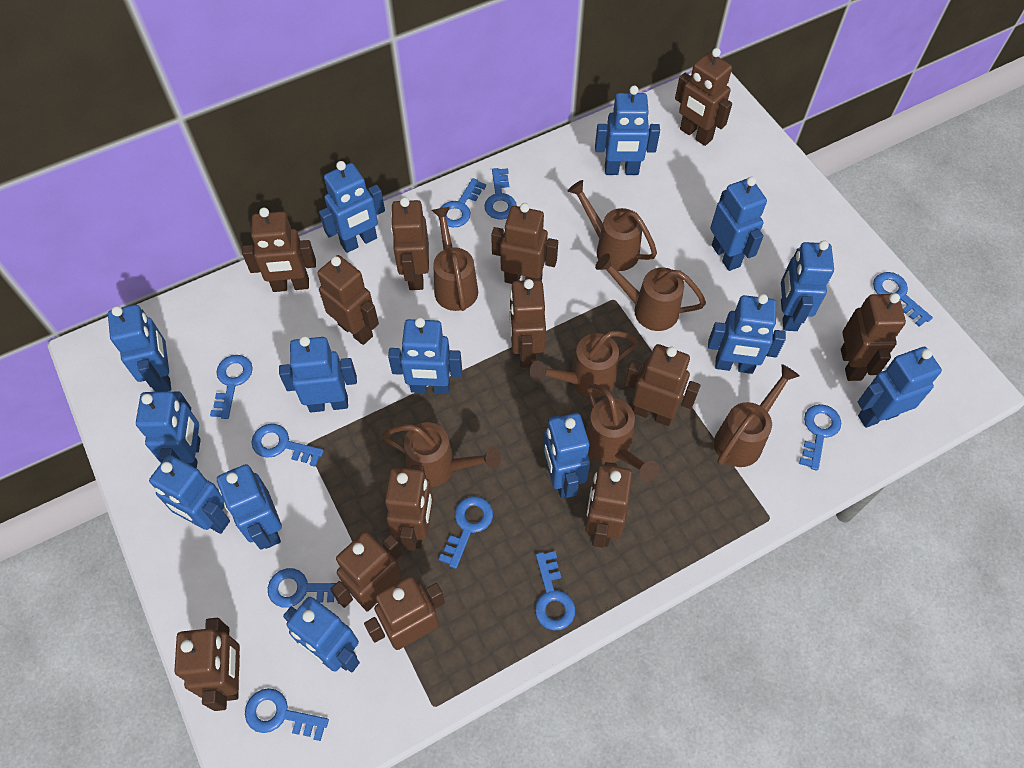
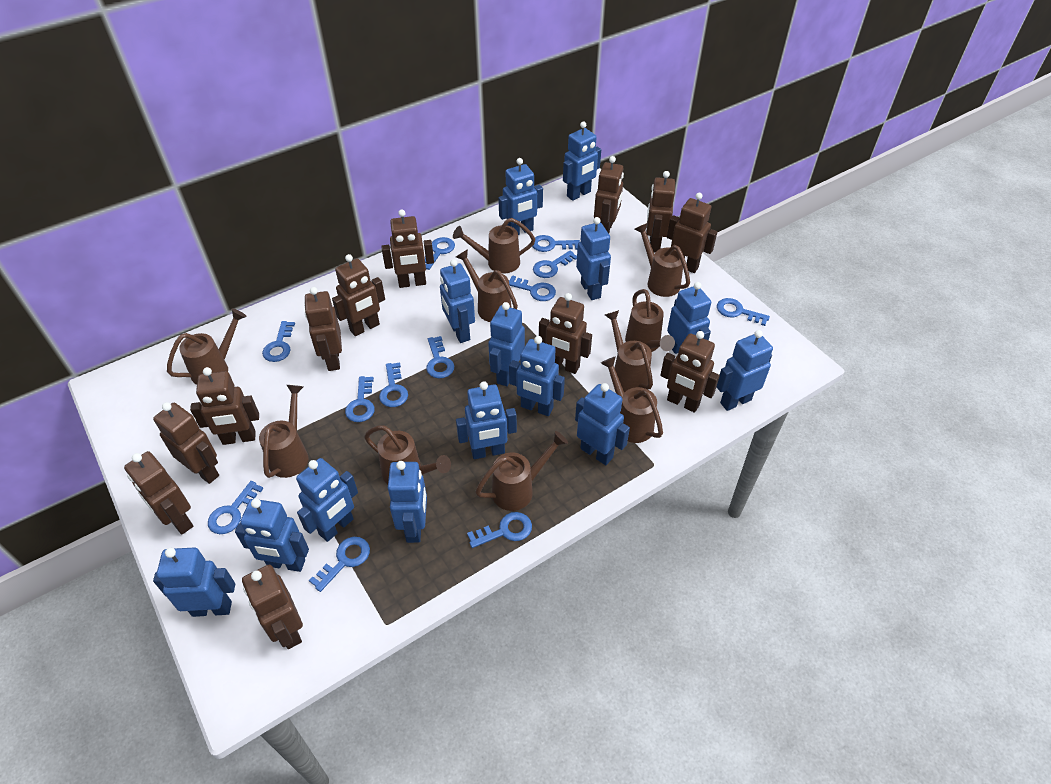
blue key: 10 -> 12
brown robot: 13 -> 12
brown watering can: 7 -> 10

